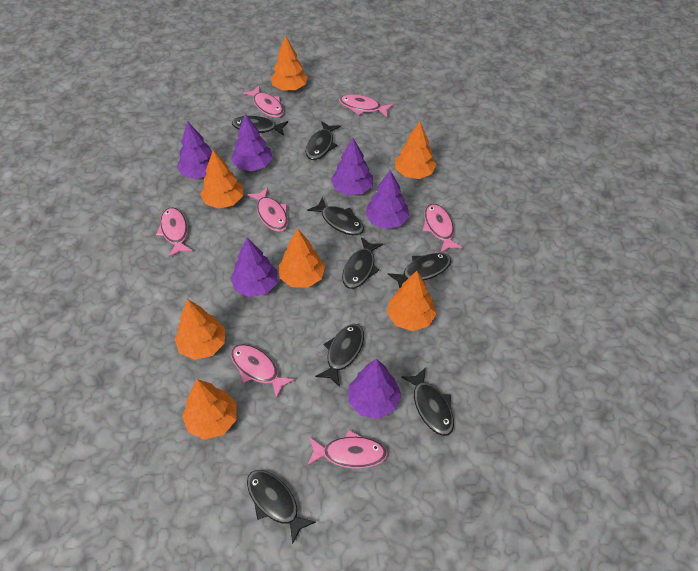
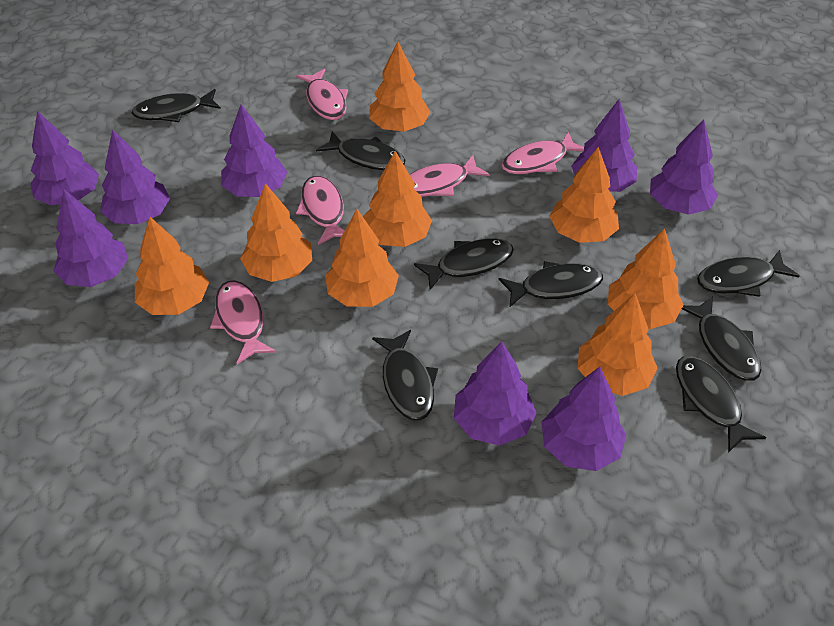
orange tree: 7 -> 8
pink fish: 7 -> 5
purple tree: 6 -> 8

